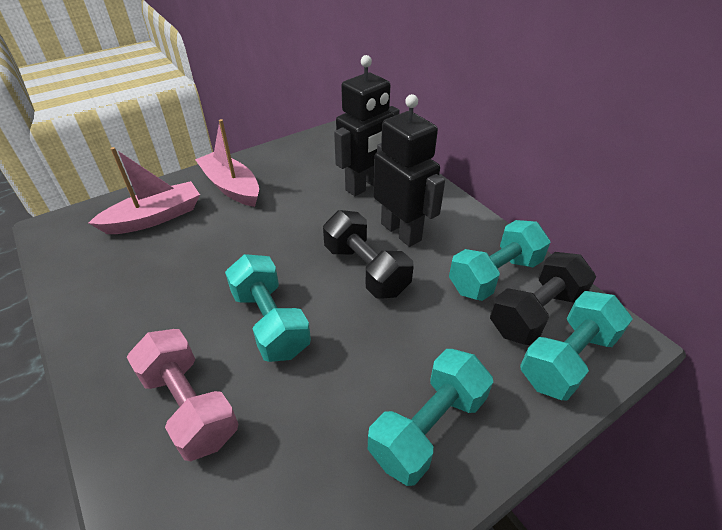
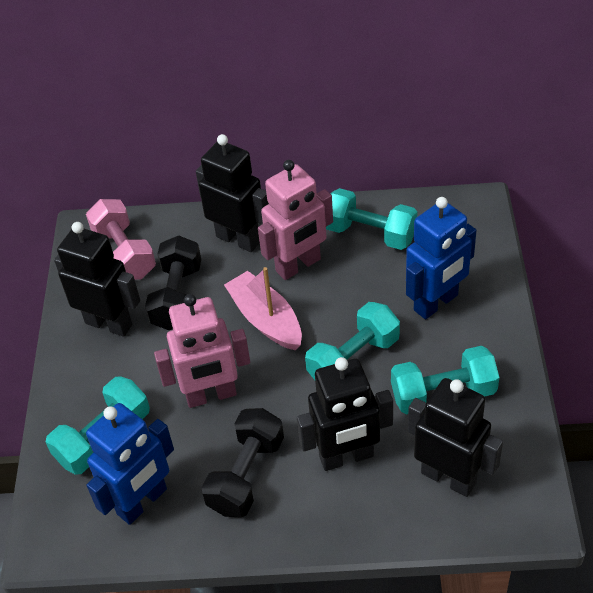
black robot: 2 -> 4
blue robot: 0 -> 2
pink boat: 2 -> 1
pink robot: 0 -> 2

